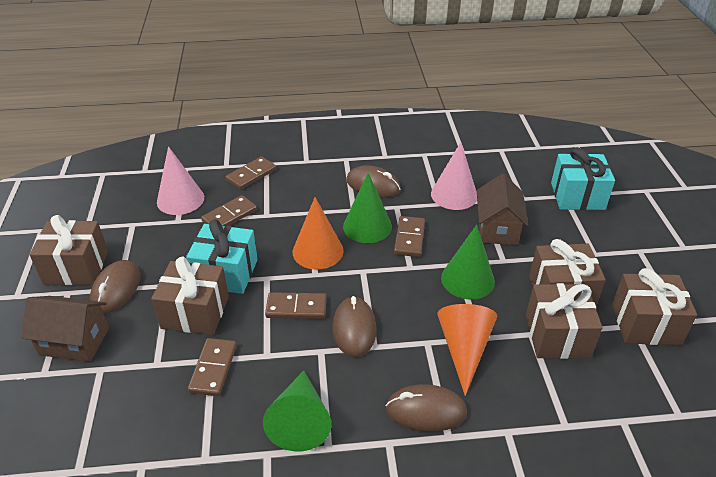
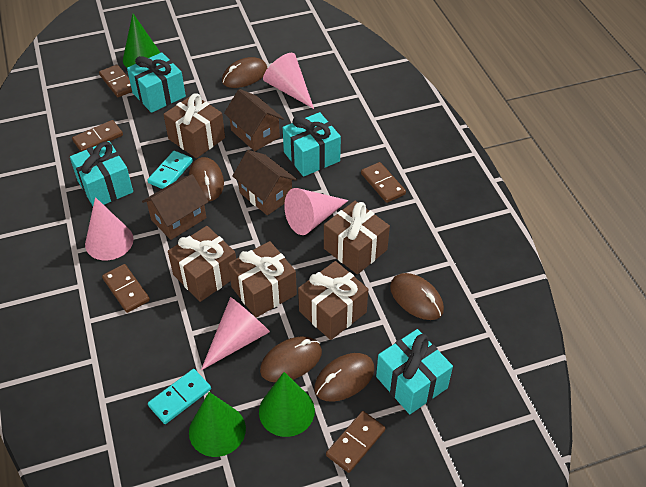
brown house: 2 -> 3
brown mouse: 4 -> 5
orange cone: 2 -> 0
pink cone: 2 -> 4
turquoise domino: 0 -> 2
turquoise gift: 2 -> 4

